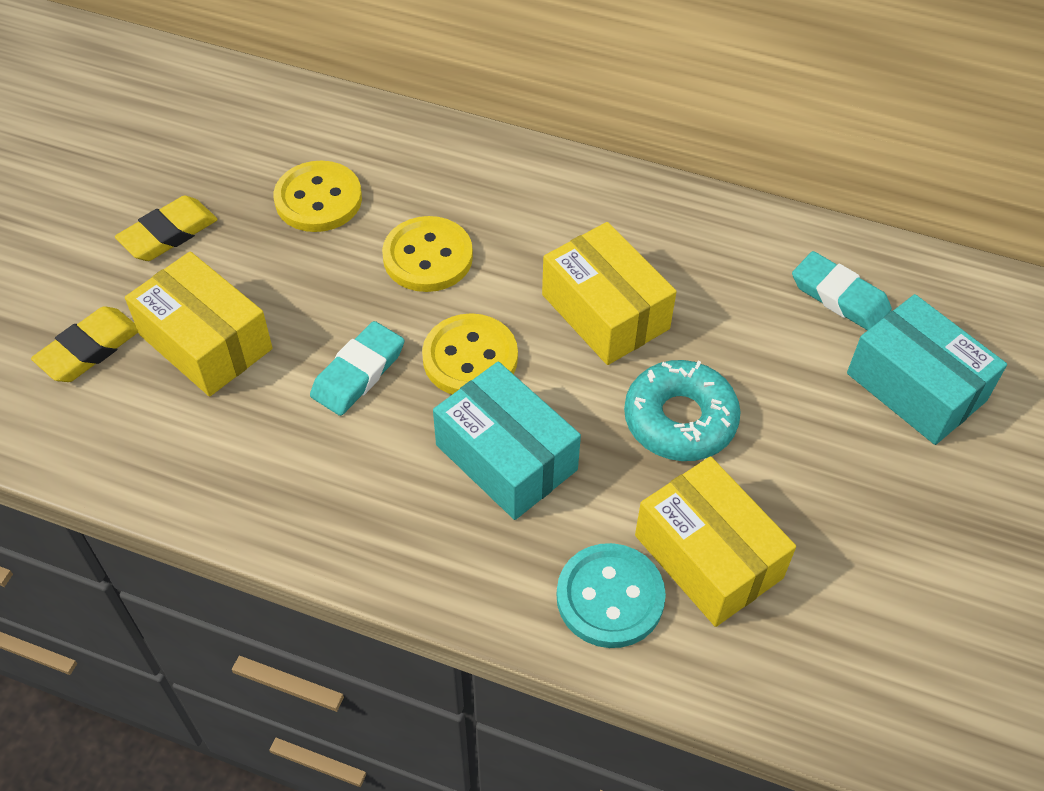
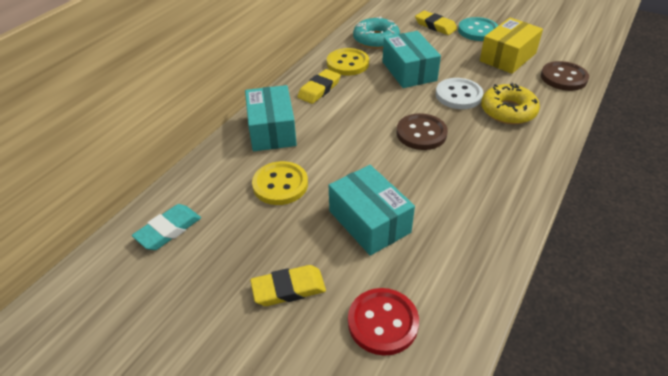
brown button: 0 -> 2
red button: 0 -> 1
turquoise box: 2 -> 3
turquoise eraser: 2 -> 1
white button: 0 -> 1
yellow box: 3 -> 1
yellow button: 3 -> 2
yellow donut: 0 -> 1
yellow eraser: 2 -> 3

